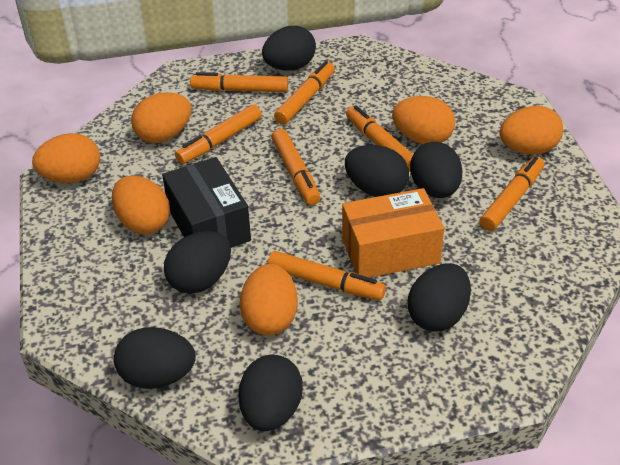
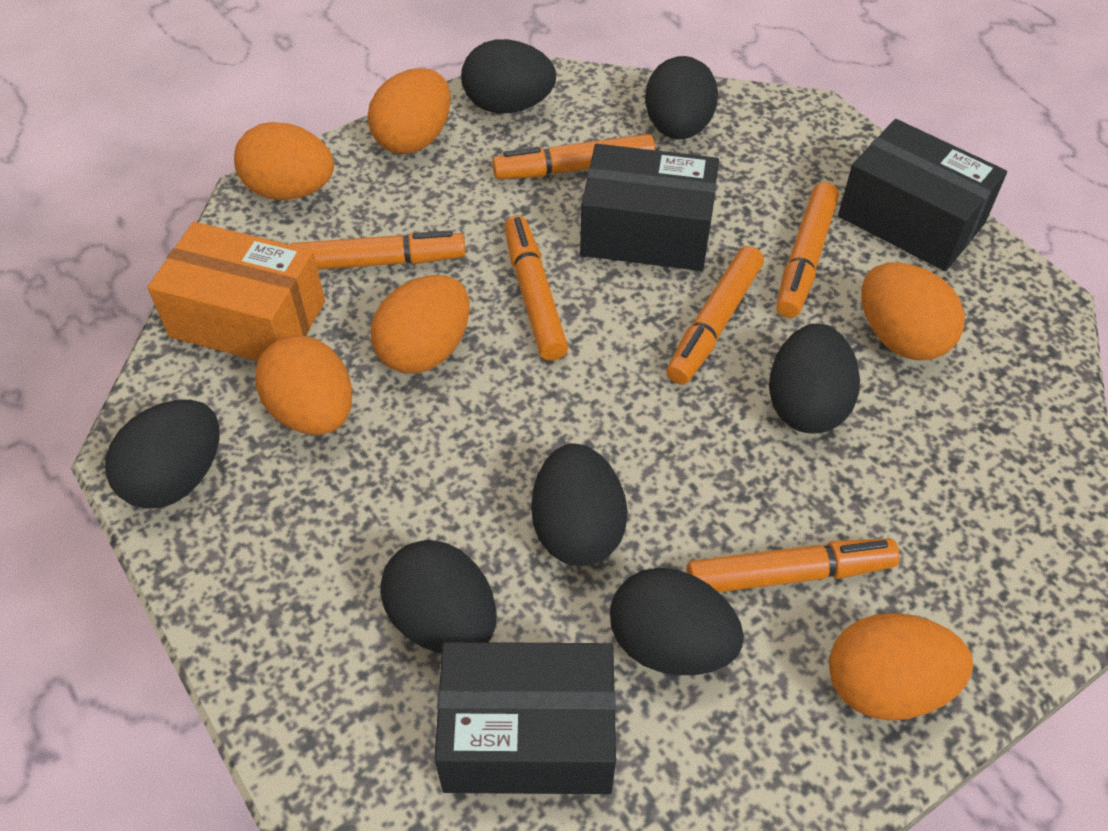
black box: 1 -> 3
orange marker: 7 -> 6

